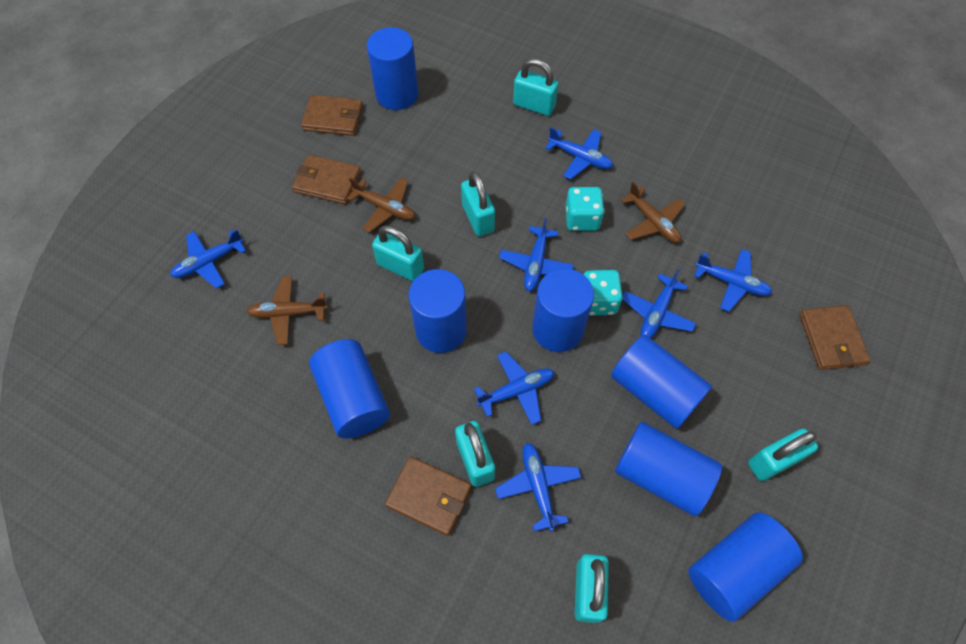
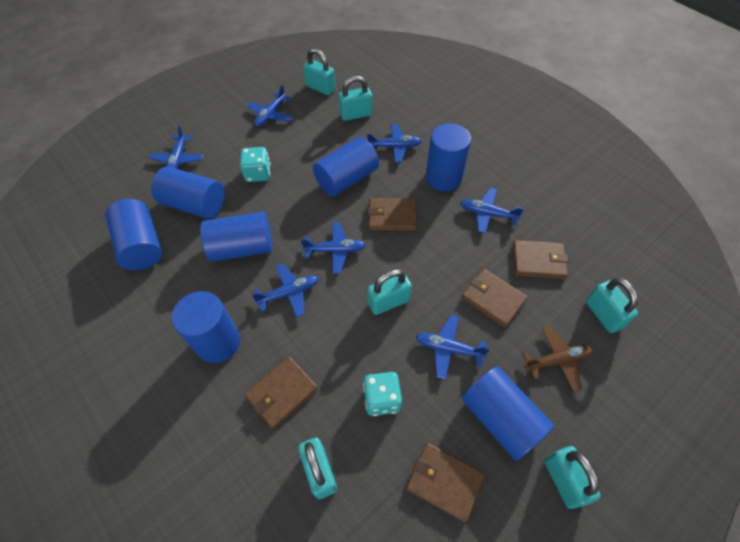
brown plane: 3 -> 1
brown wallet: 4 -> 5

